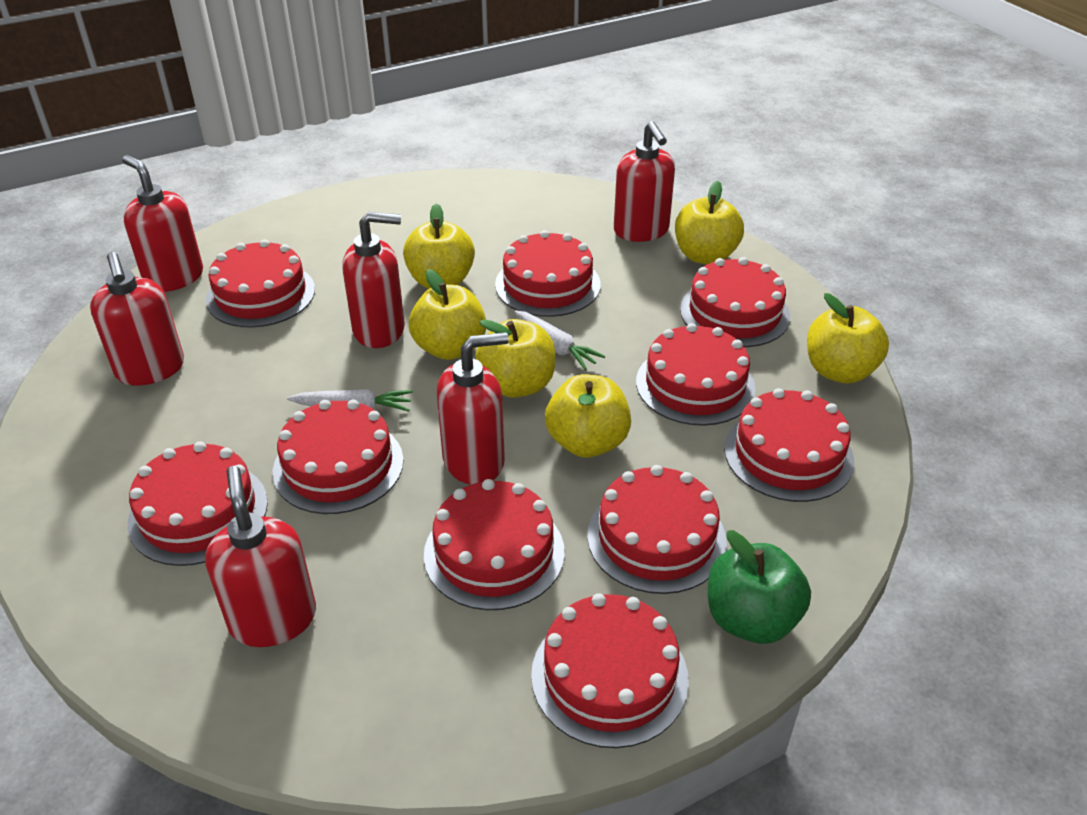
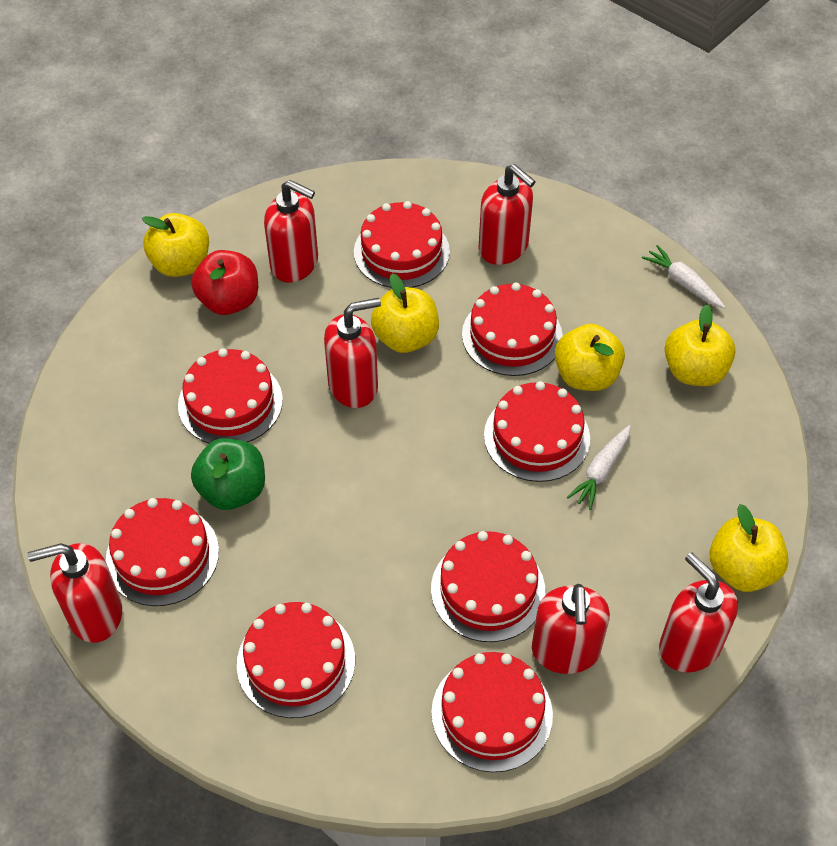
red apple: 0 -> 1
red cake: 10 -> 8
yellow apple: 6 -> 5

